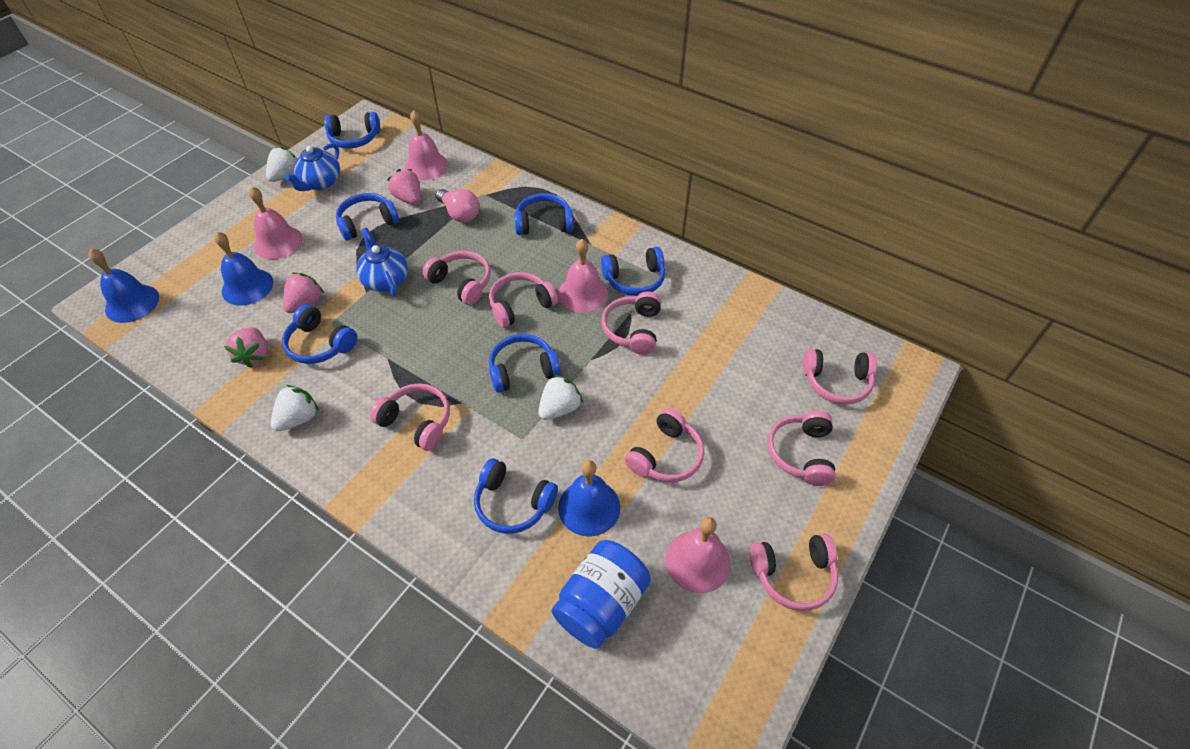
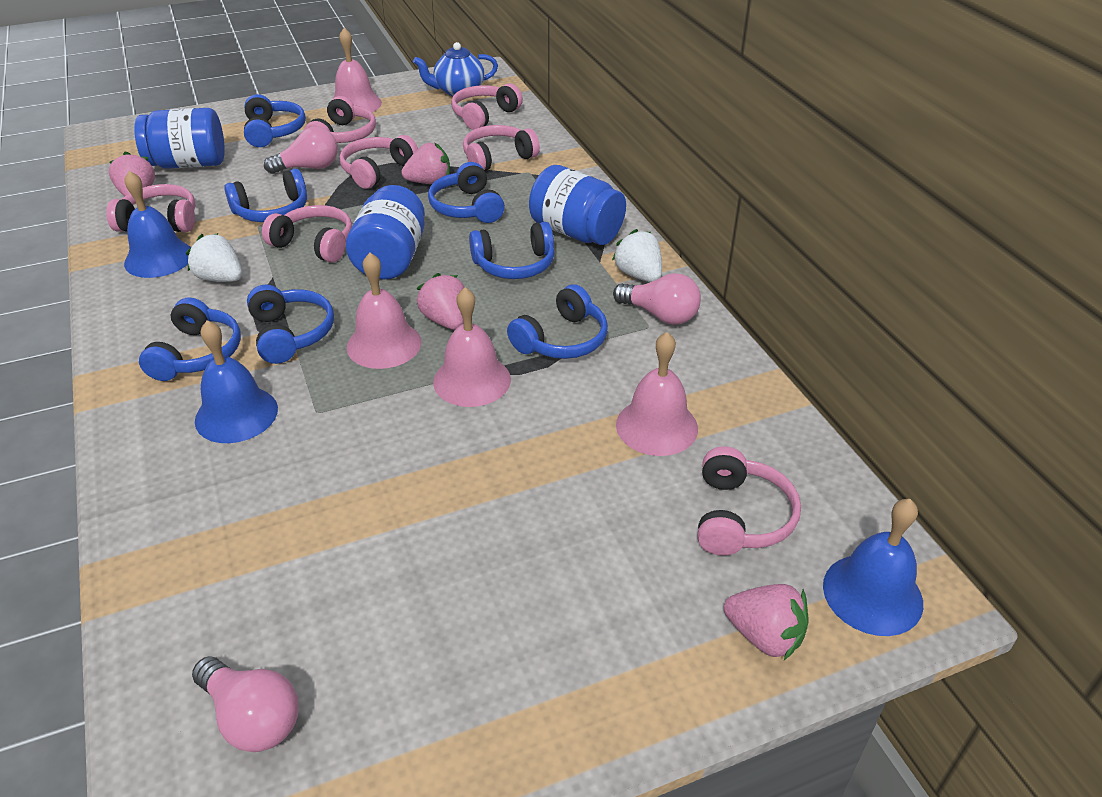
blue jar: 1 -> 3
blue teapot: 2 -> 1
pink headphones: 8 -> 7
pink light bulb: 1 -> 3
pink strawberry: 3 -> 4
white strawberry: 3 -> 2

